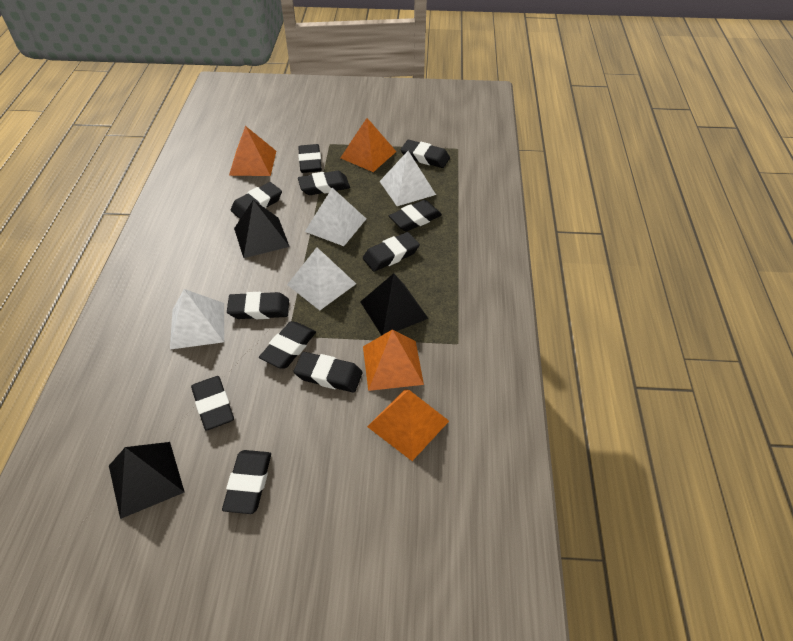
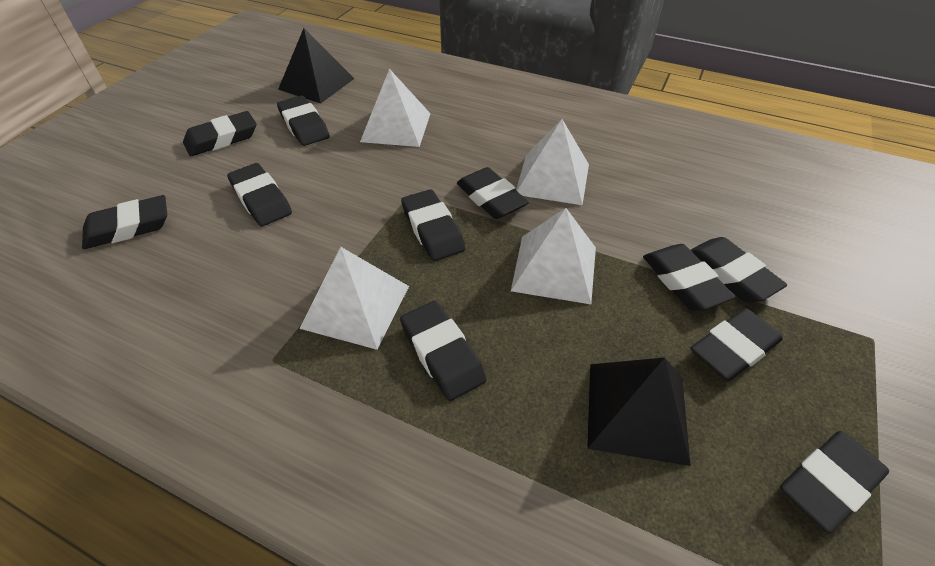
black pyramid: 3 -> 2
orange pyramid: 4 -> 0

